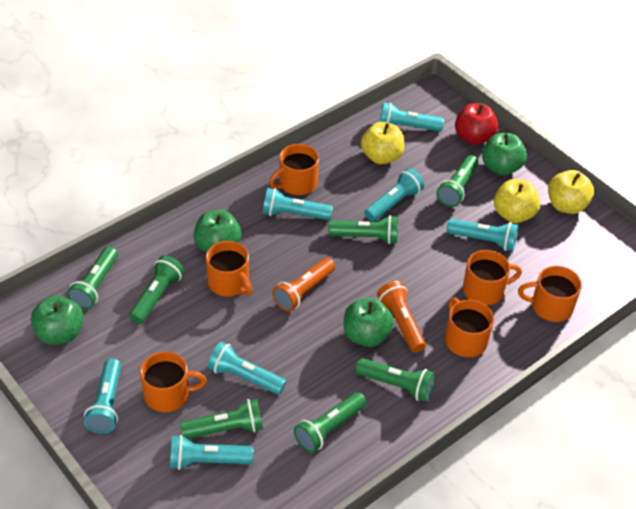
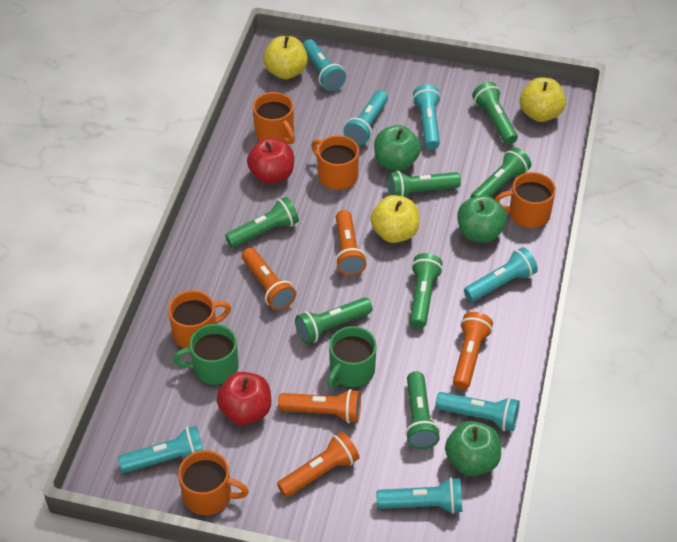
green apple: 4 -> 3
green mug: 0 -> 2
orange flashlight: 2 -> 5
orange mug: 6 -> 5
red apple: 1 -> 2

